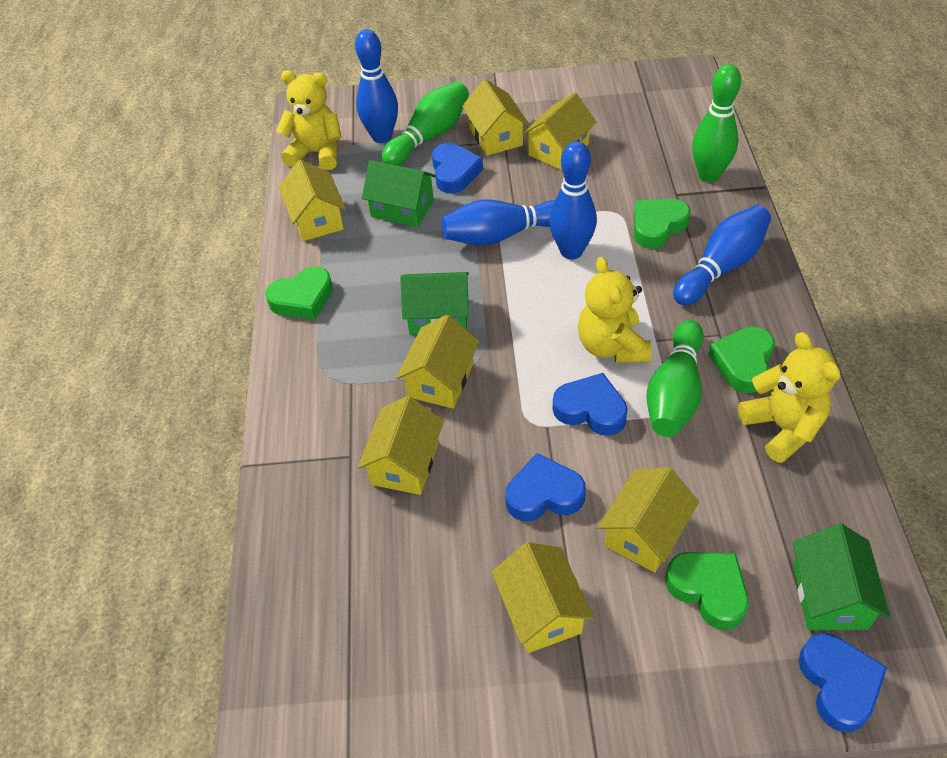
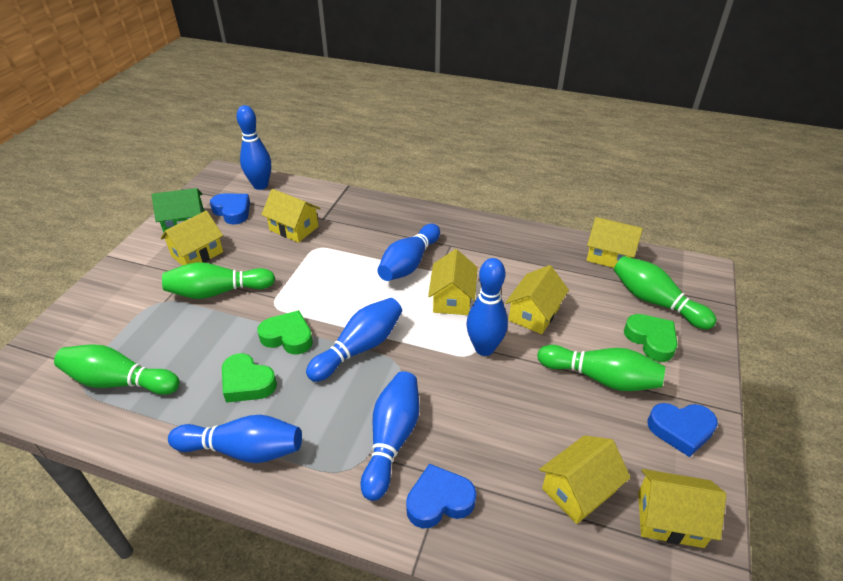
blue bowling pin: 4 -> 6
blue heart: 4 -> 3
green bowling pin: 3 -> 4
green heart: 4 -> 3
green house: 3 -> 1
yellow teddy bear: 3 -> 0

